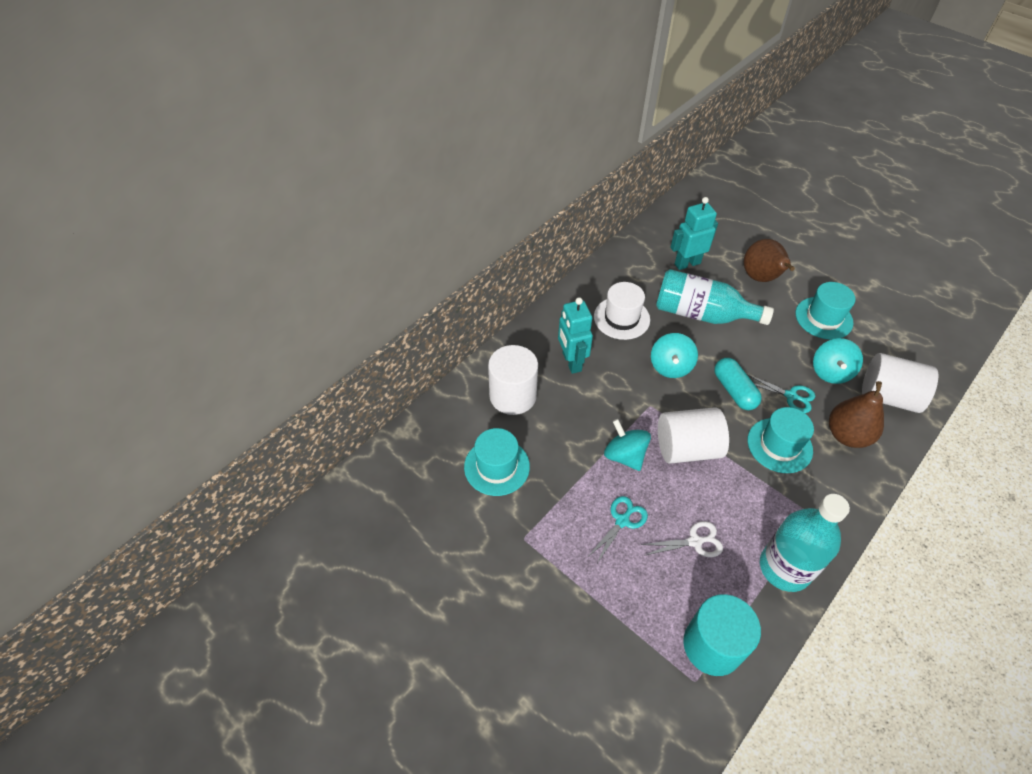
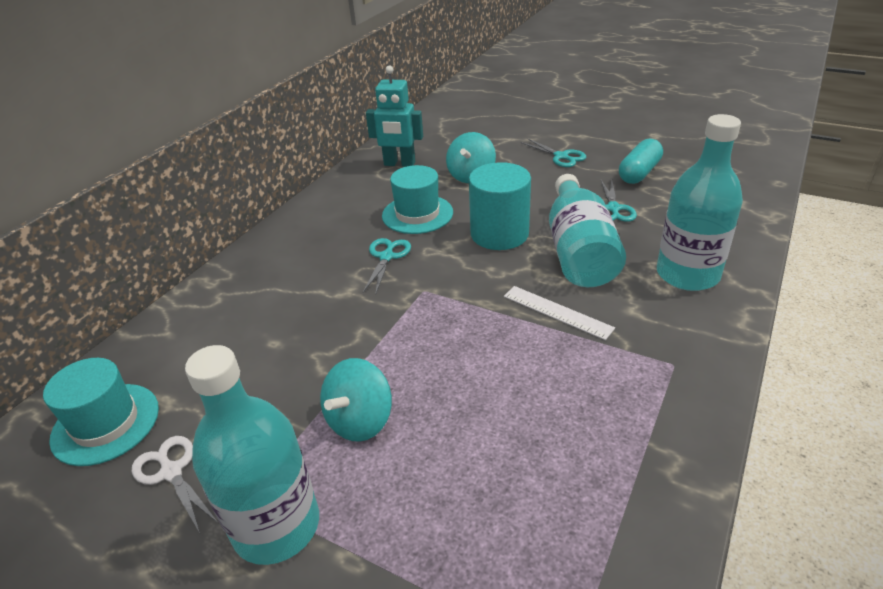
brown pear: 2 -> 0
turquoise bottle: 2 -> 3
turquoise hat: 3 -> 2
turquoise robot: 2 -> 1
turquoise scissors: 2 -> 3
turquoise spinning top: 3 -> 2
white cylinder: 3 -> 0
white hat: 1 -> 0
white ruler: 0 -> 1

